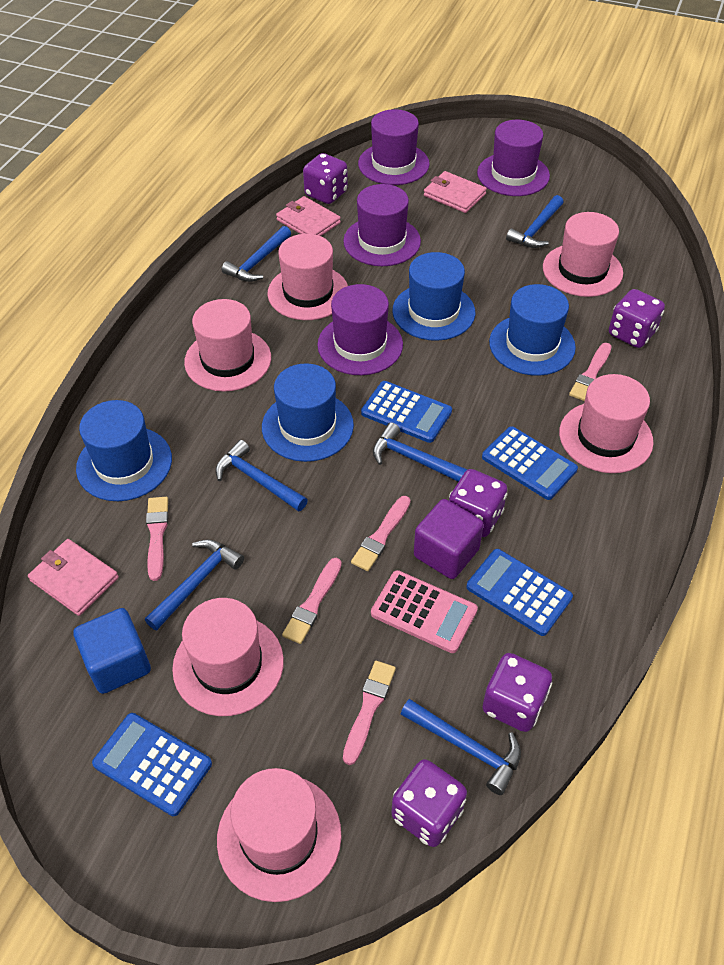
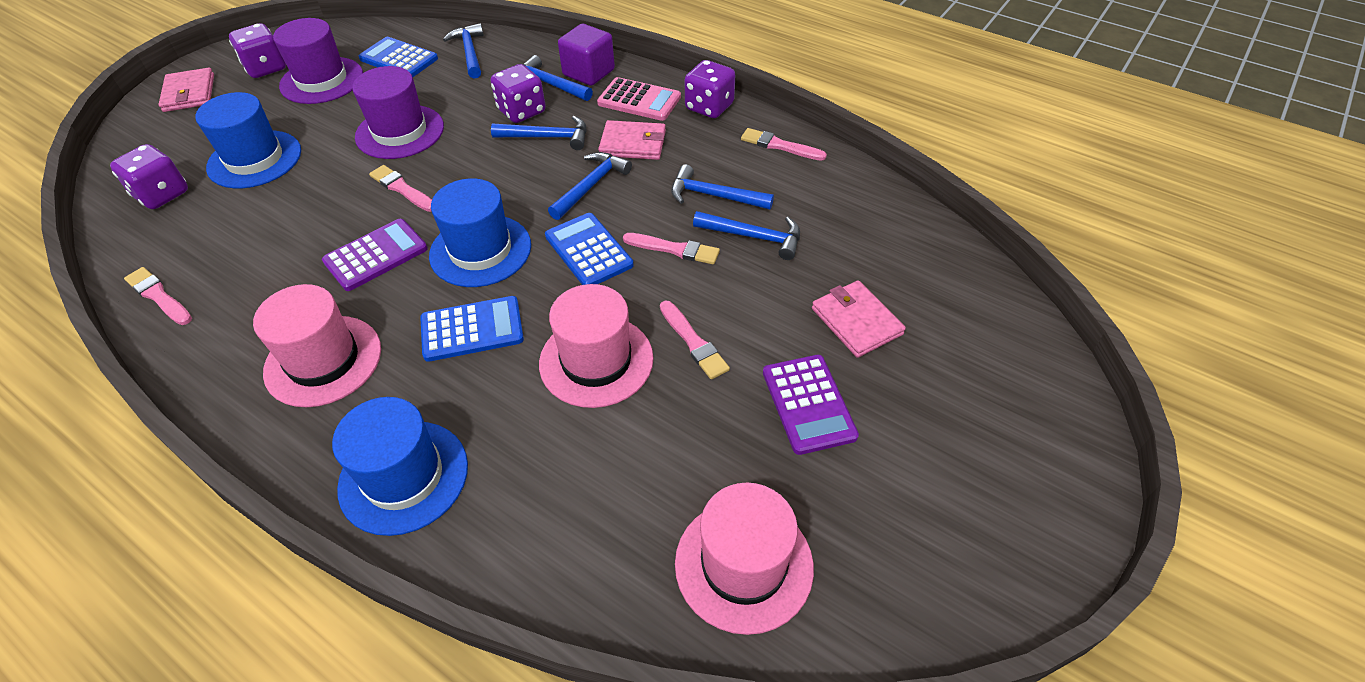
blue calculator: 4 -> 3
blue cube: 1 -> 0
blue hat: 4 -> 3
pink hat: 6 -> 3
purple calculator: 0 -> 2
purple dice: 5 -> 4
purple hat: 4 -> 2

